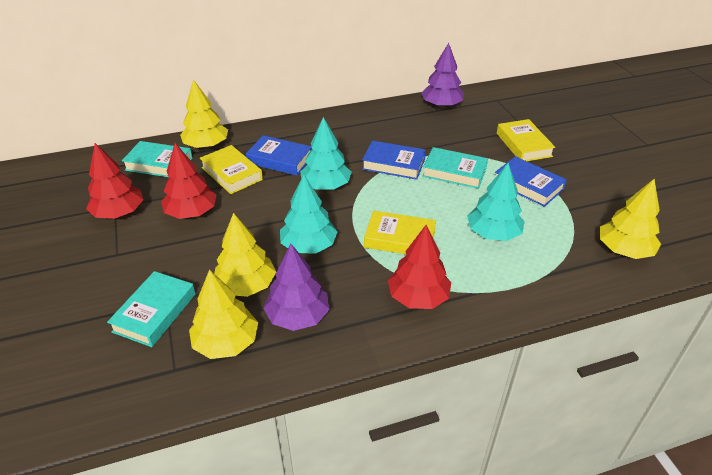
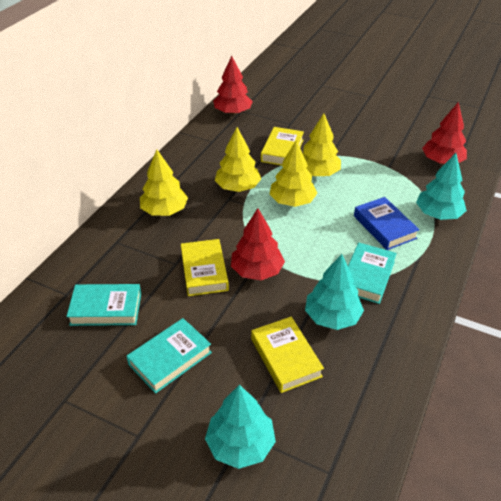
blue book: 3 -> 1
purple tree: 2 -> 0

